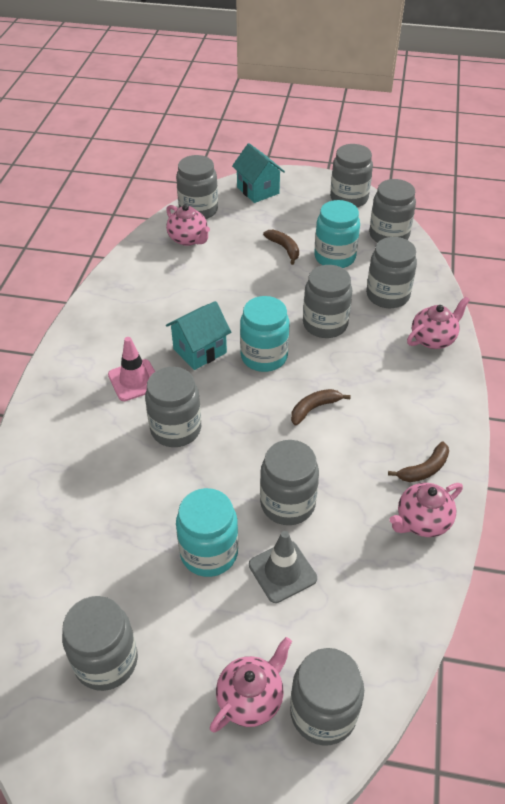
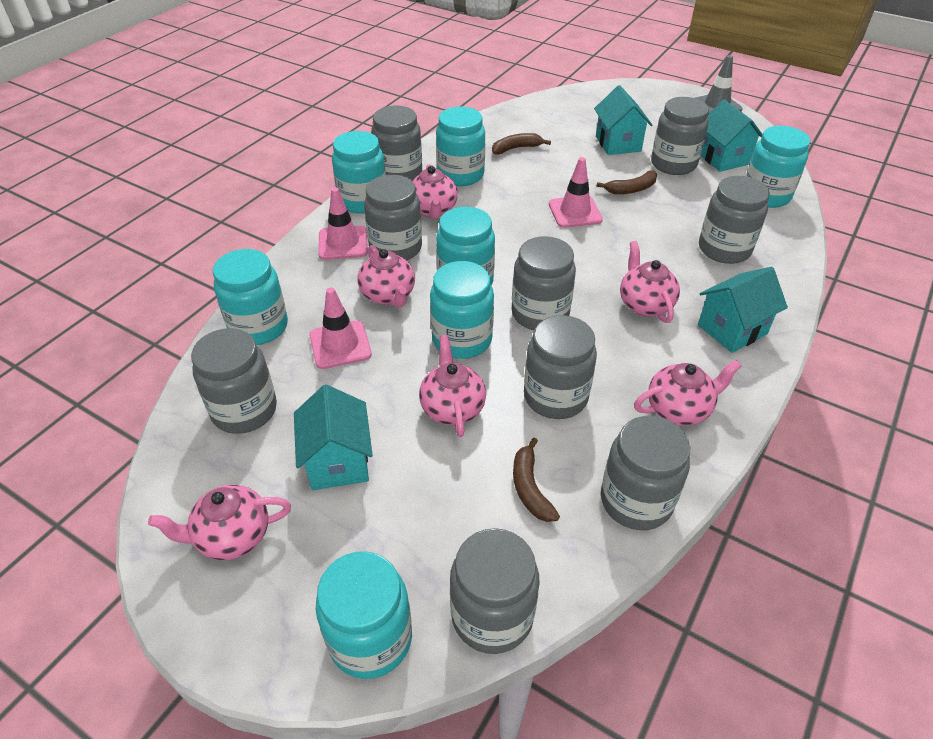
pink teapot: 4 -> 6
pink traffic cone: 1 -> 3
turquoise house: 2 -> 4
turquoise jar: 3 -> 7

